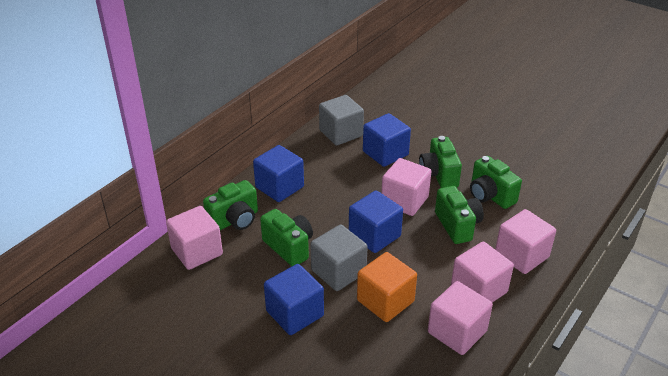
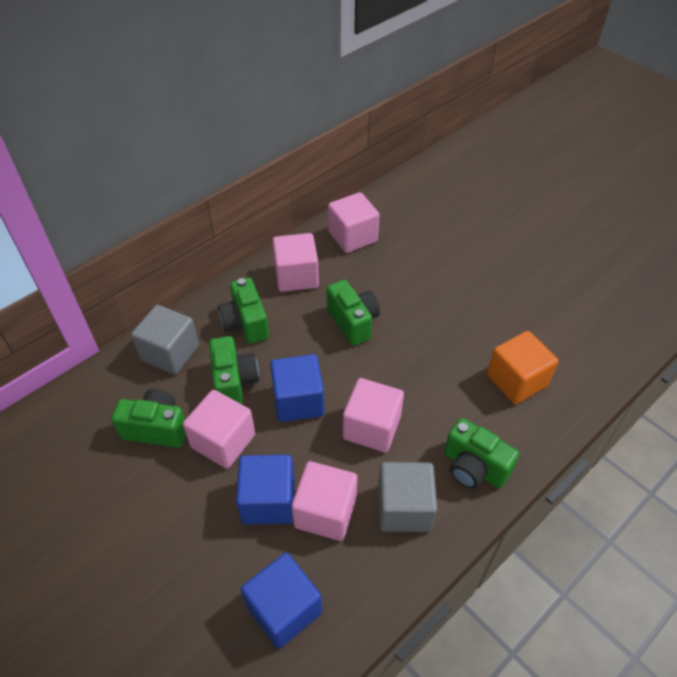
blue cube: 4 -> 3

